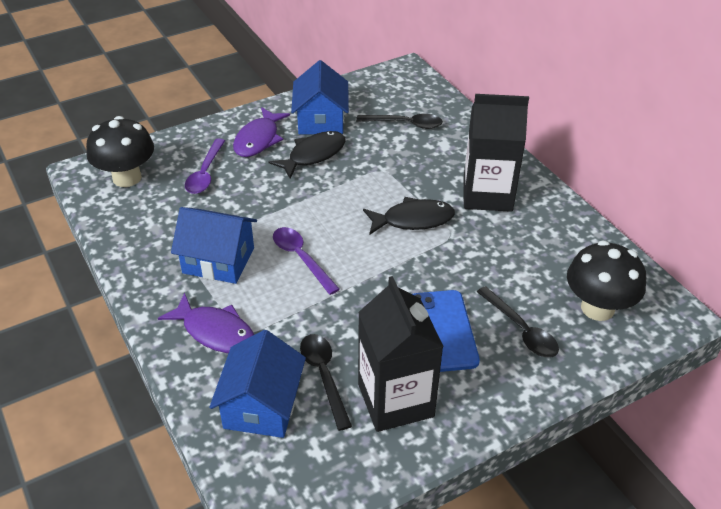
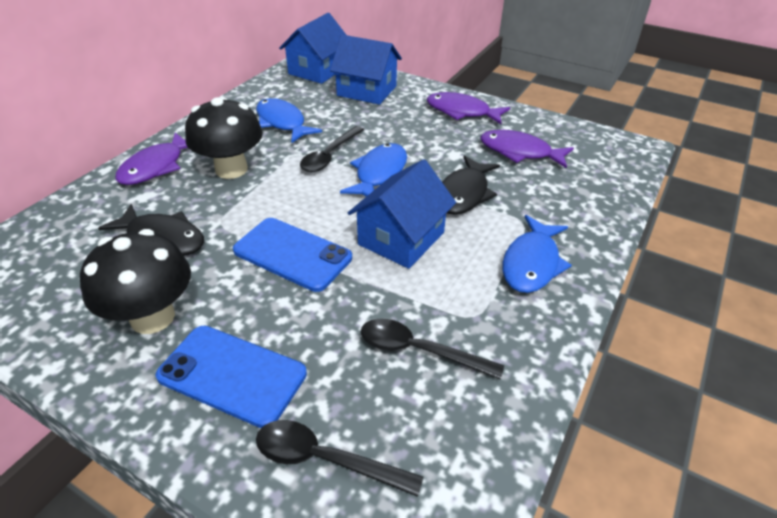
black carton: 2 -> 0
blue fish: 0 -> 3
blue phone: 1 -> 2
purple fish: 2 -> 3
purple spoon: 2 -> 0

